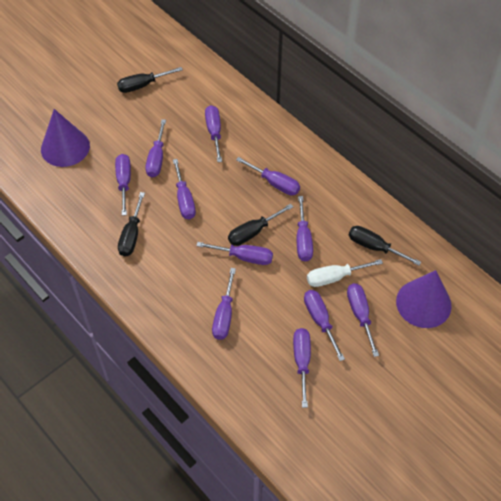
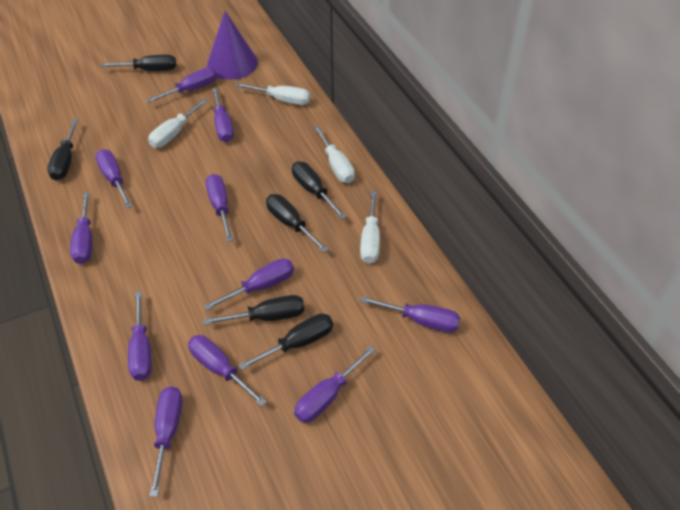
black screwdriver: 4 -> 6
purple cone: 2 -> 1
white screwdriver: 1 -> 4

